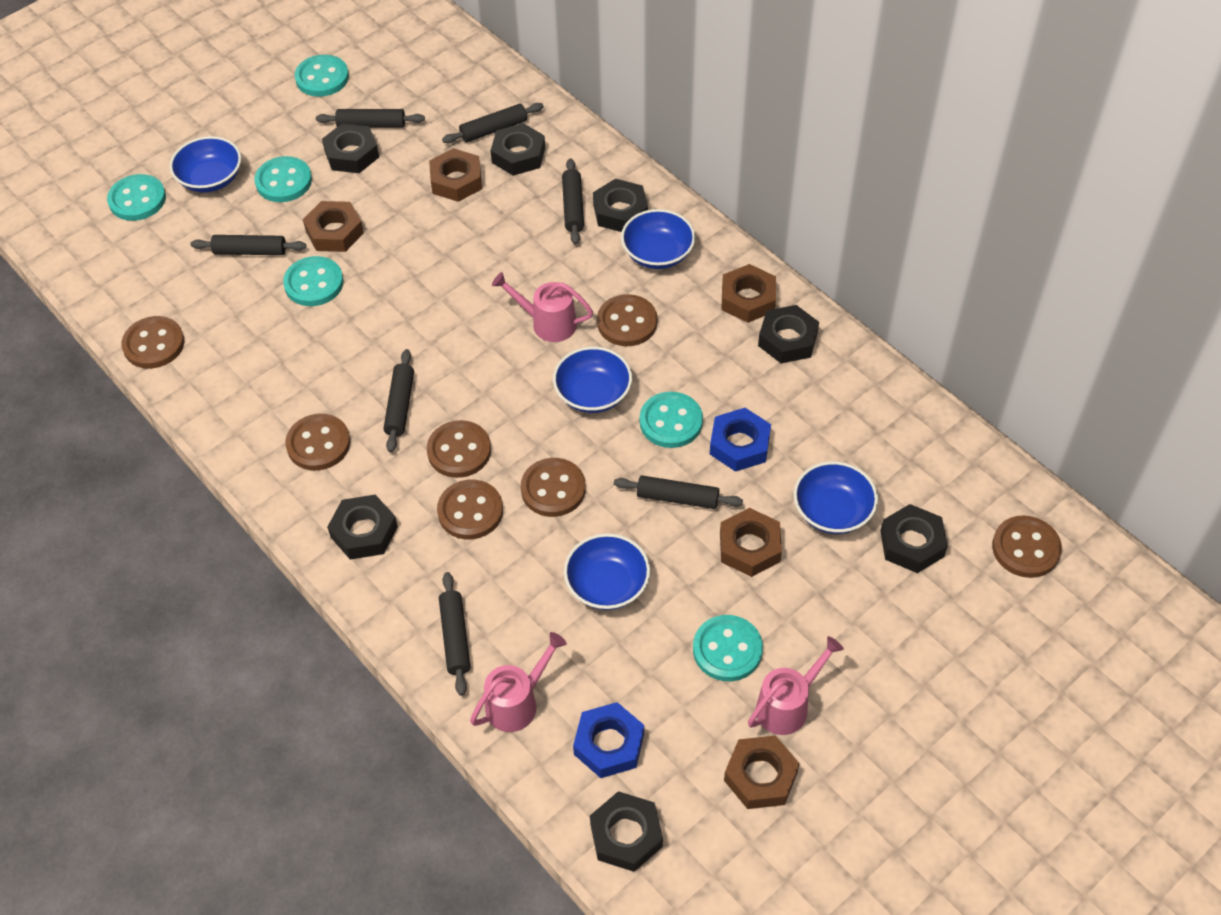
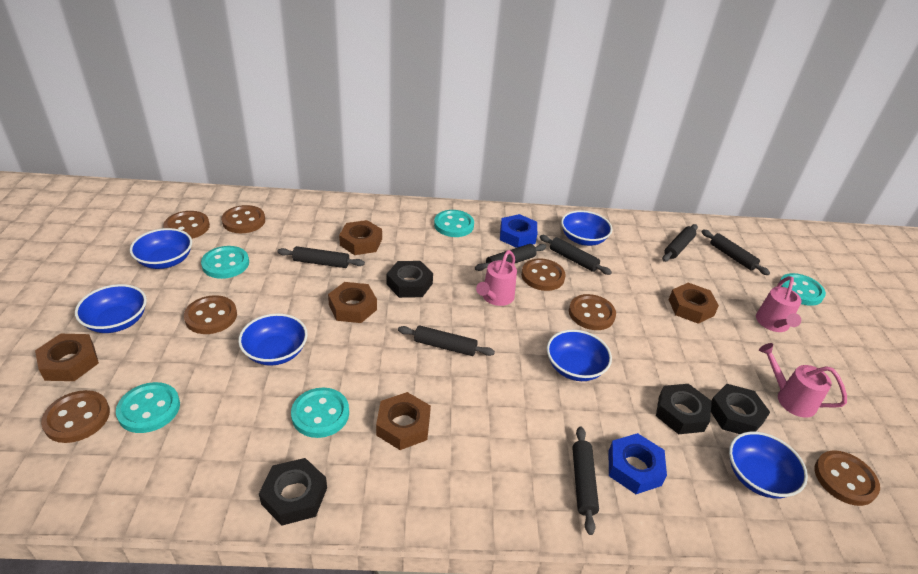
black nut: 7 -> 4
blue bowl: 5 -> 6
turquoise button: 6 -> 5

